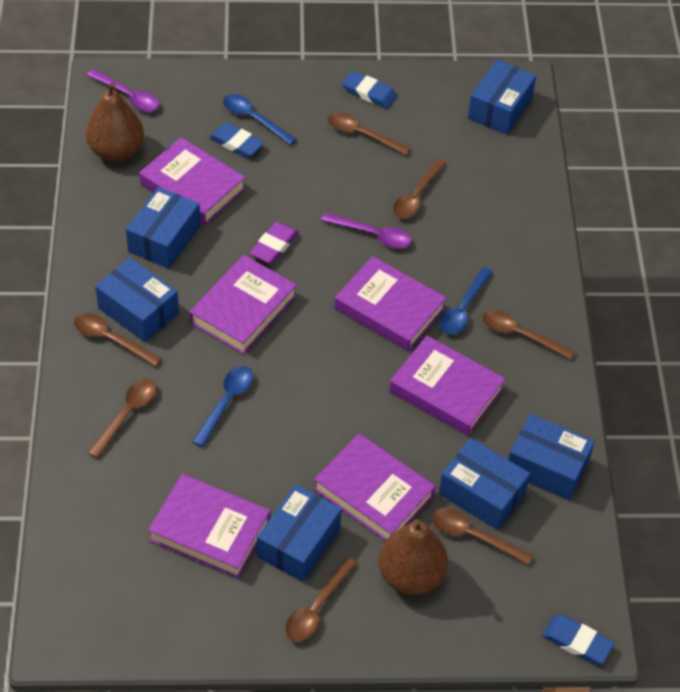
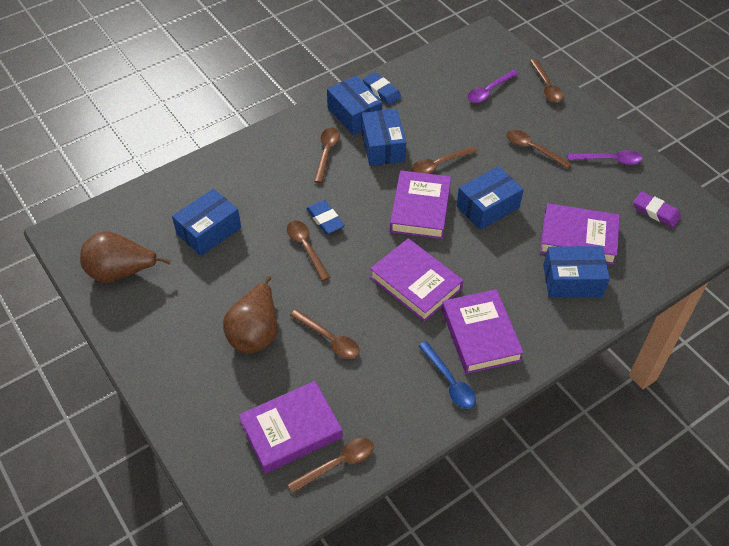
blue box: 6 -> 5
blue eraser: 3 -> 2
blue spoon: 3 -> 1
purple book: 6 -> 5

